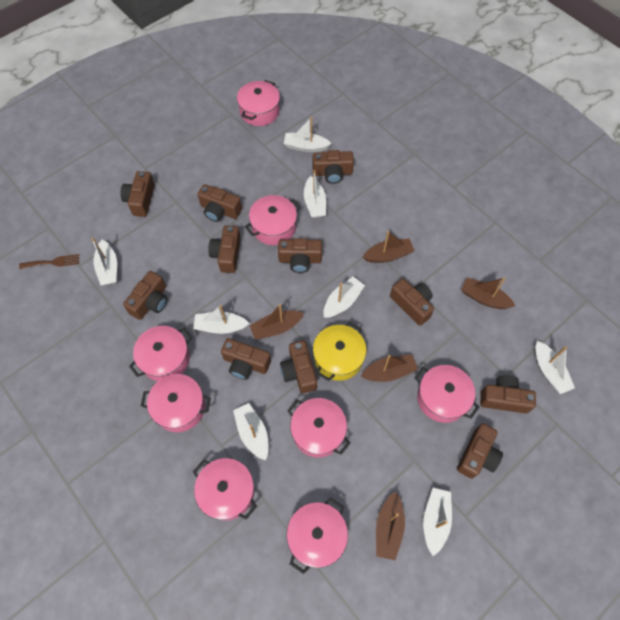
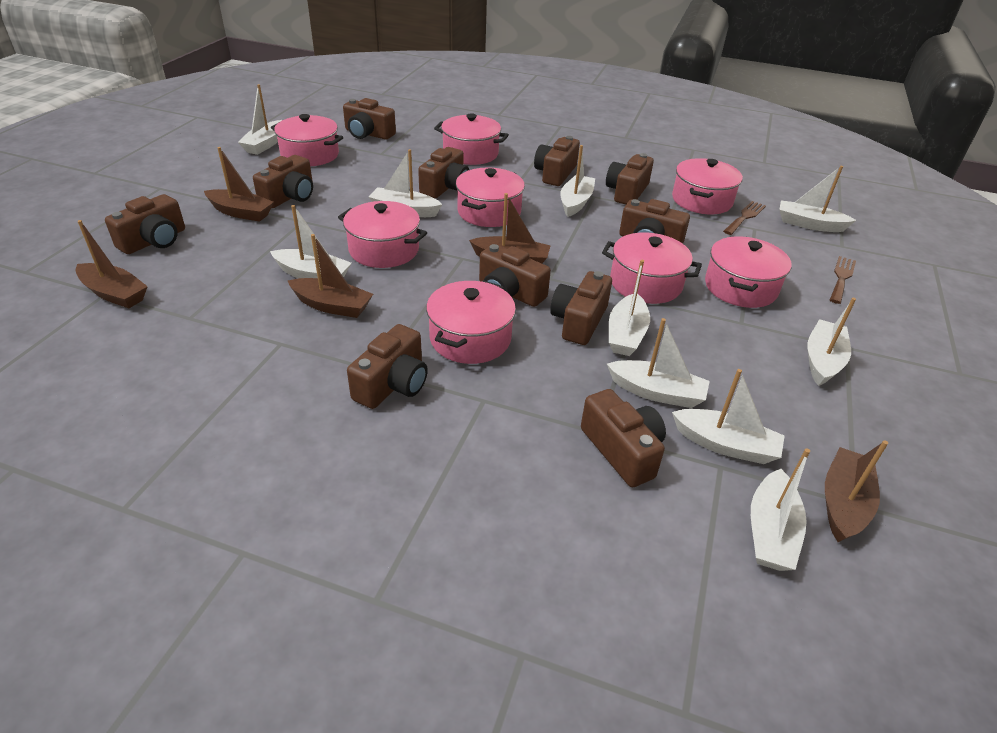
brown fork: 1 -> 2
white boat: 8 -> 10
yellow pot: 1 -> 0

